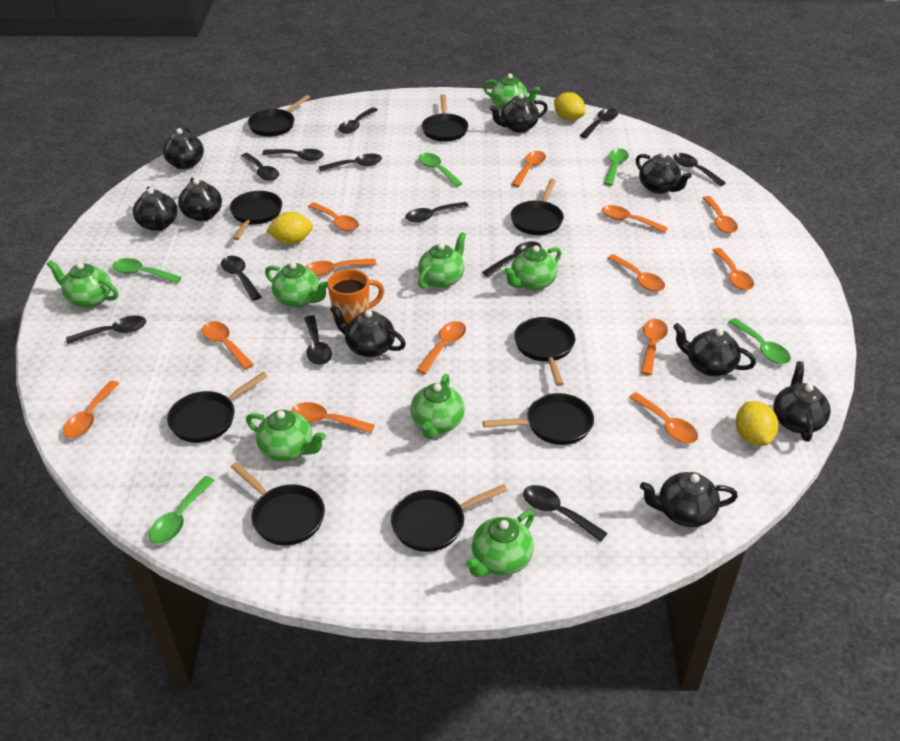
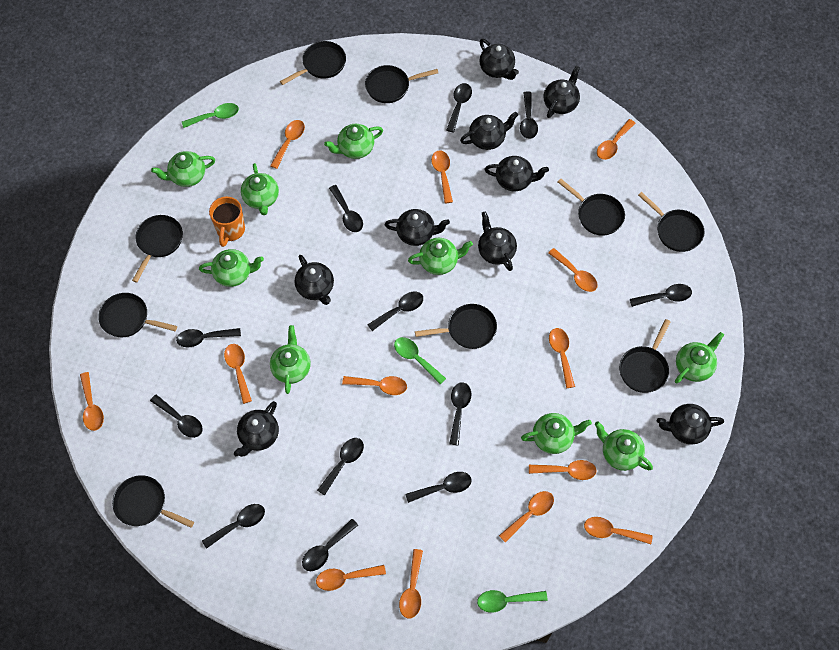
green spoon: 5 -> 3
green teapot: 8 -> 9
yellow lemon: 3 -> 0

